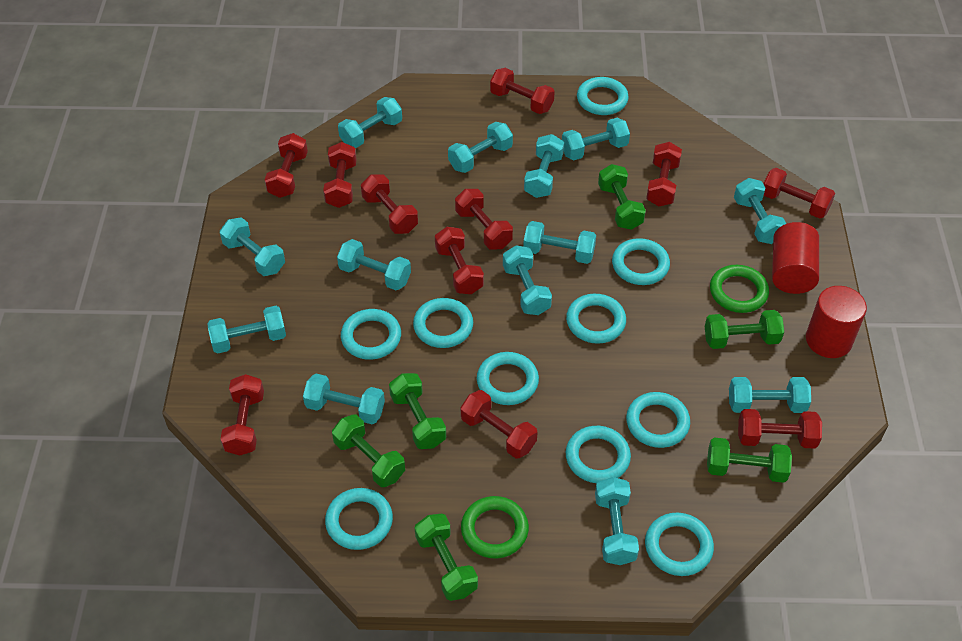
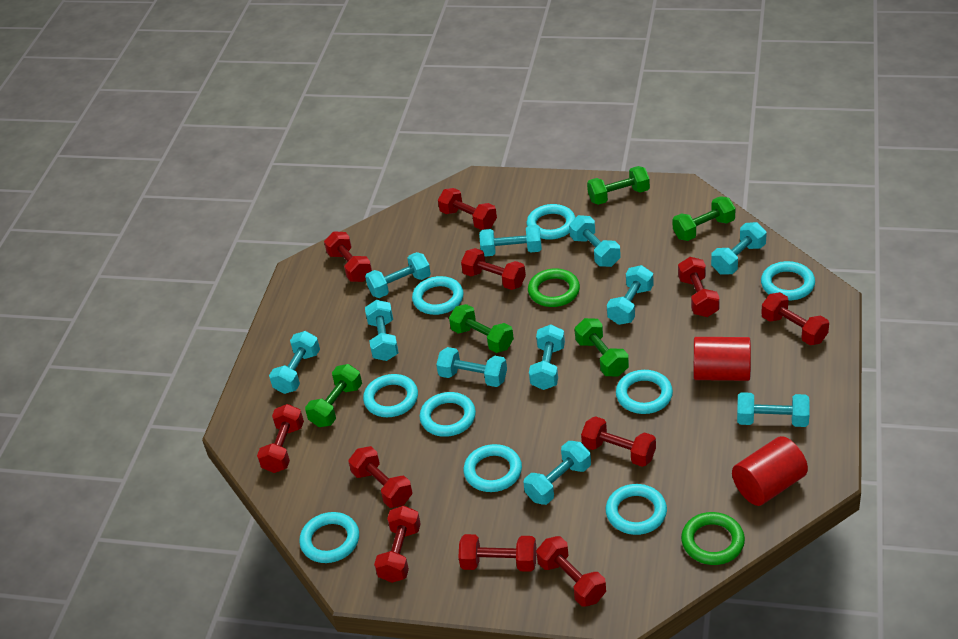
green dumbbell: 6 -> 5
turquoise dumbbell: 13 -> 11
turquoise ring: 10 -> 9

